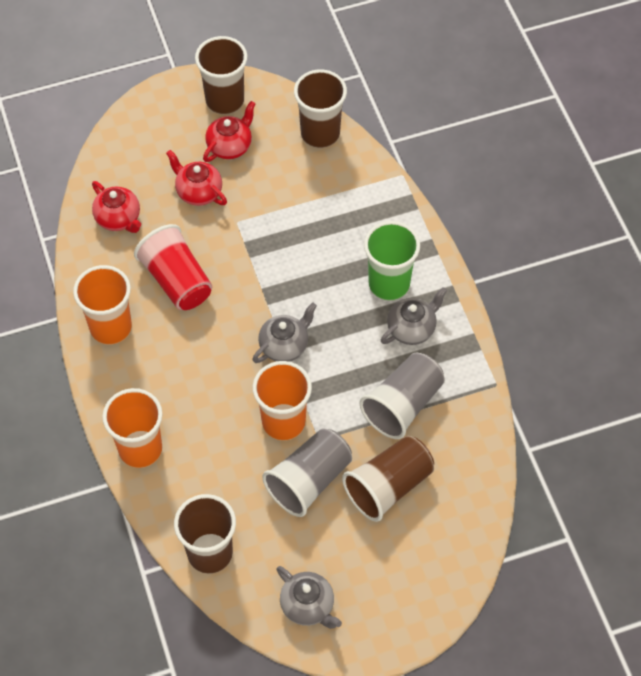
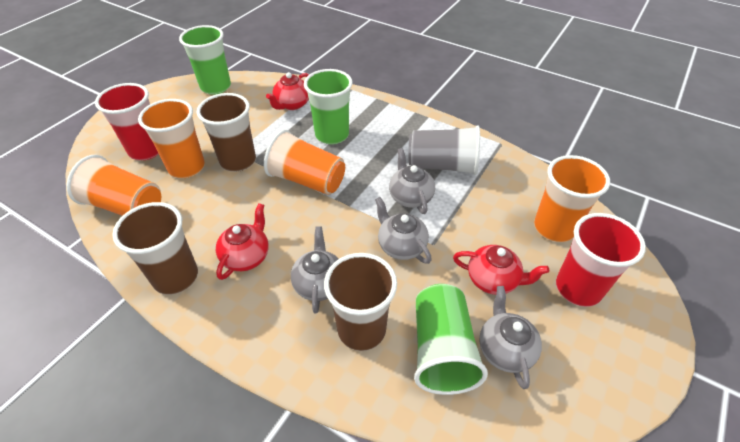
brown cup: 4 -> 3
green cup: 1 -> 3
grey cup: 2 -> 1
grey teapot: 3 -> 4
orange cup: 3 -> 4
red cup: 1 -> 2

